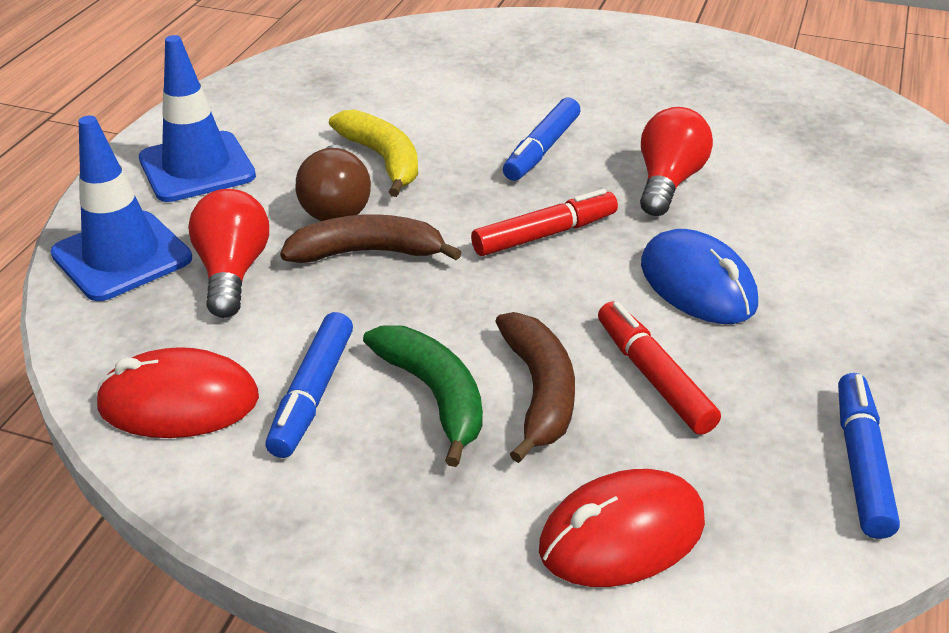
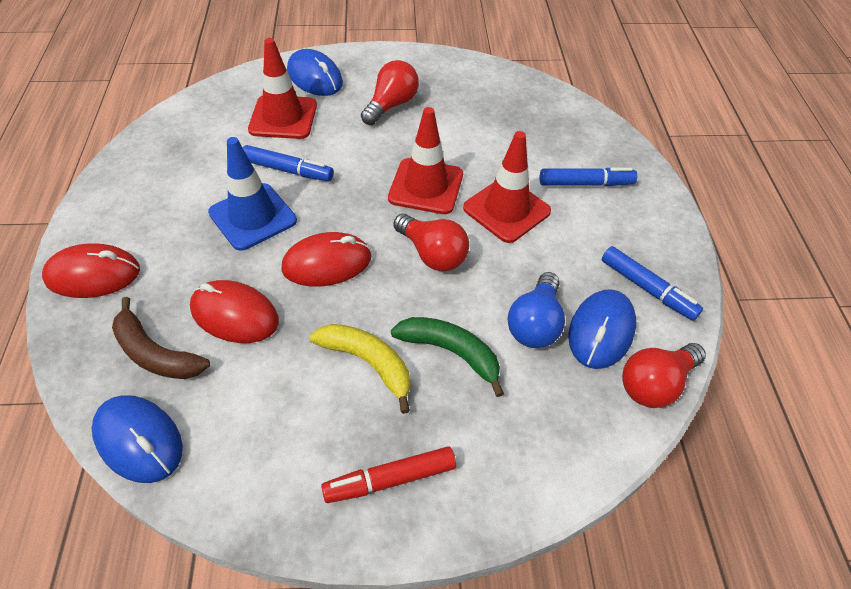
blue light bulb: 0 -> 1
blue mouse: 1 -> 3
blue traffic cone: 2 -> 1
brown banana: 2 -> 1
brown light bulb: 1 -> 0
red light bulb: 2 -> 3
red marker: 2 -> 1
red mouse: 2 -> 3
red traffic cone: 0 -> 3

